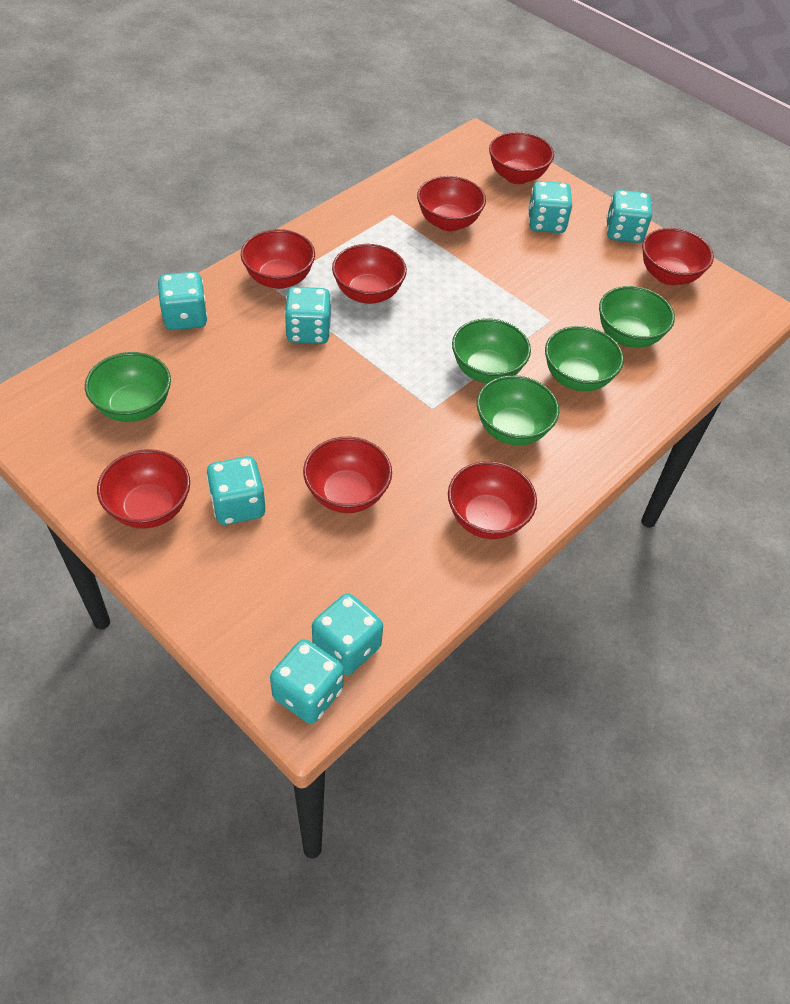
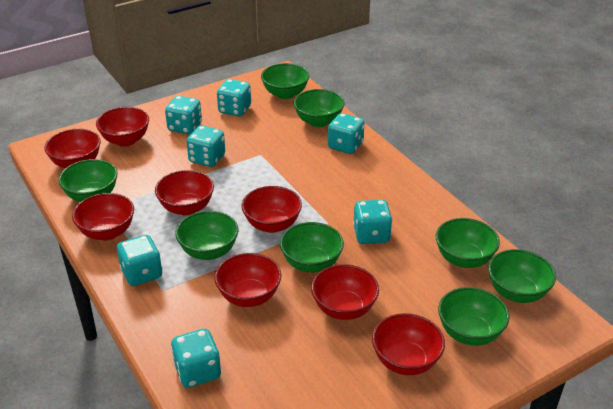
green bowl: 5 -> 8

